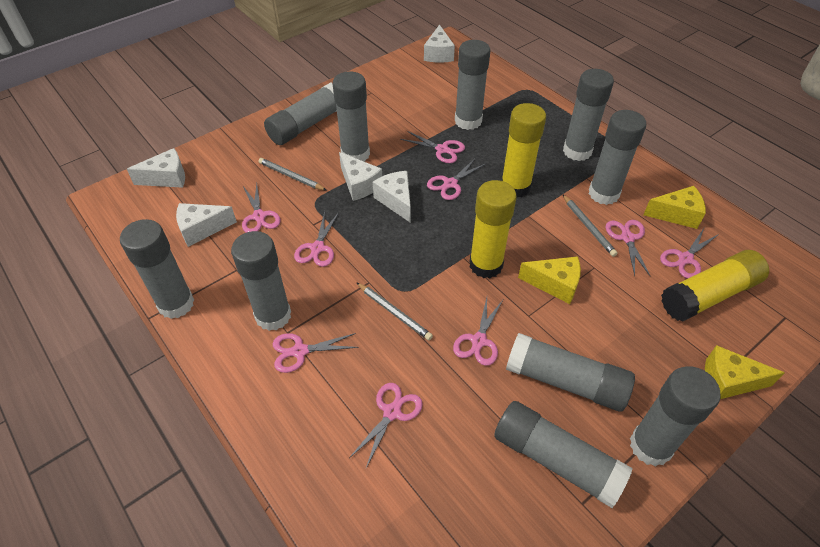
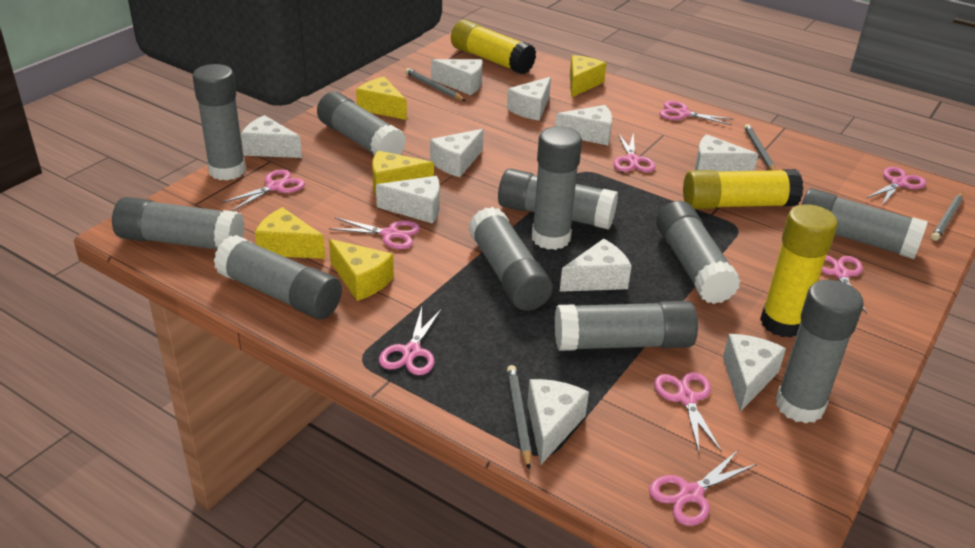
grey glue stick: 10 -> 11
grey pencil: 3 -> 4
white cheese: 5 -> 10
yellow cheese: 3 -> 5

